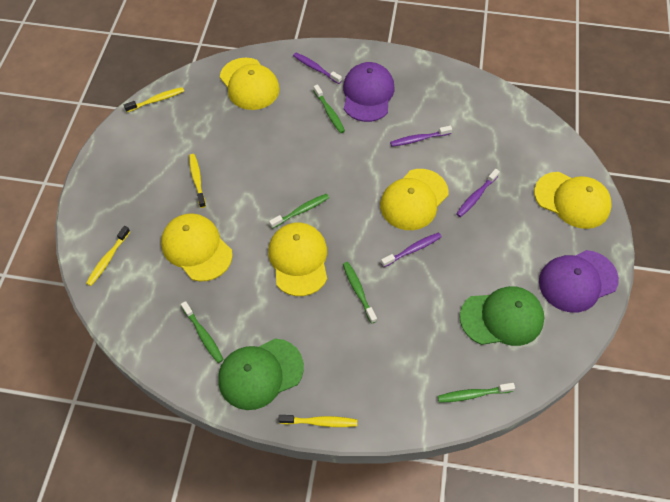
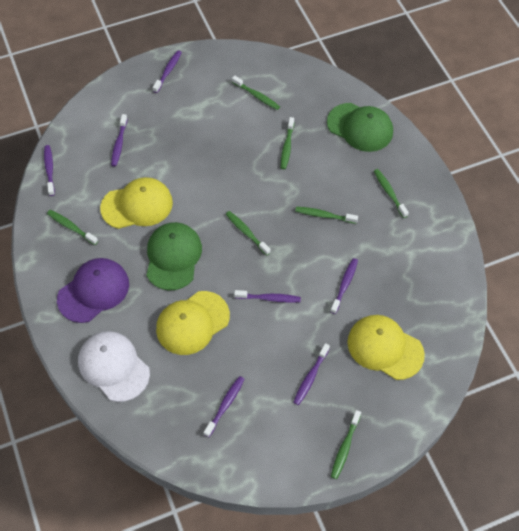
green toothbrush: 5 -> 7
purple cap: 2 -> 1
purple toothbrush: 4 -> 7
white cap: 0 -> 1
yellow cap: 5 -> 3
yellow toothbrush: 4 -> 0

